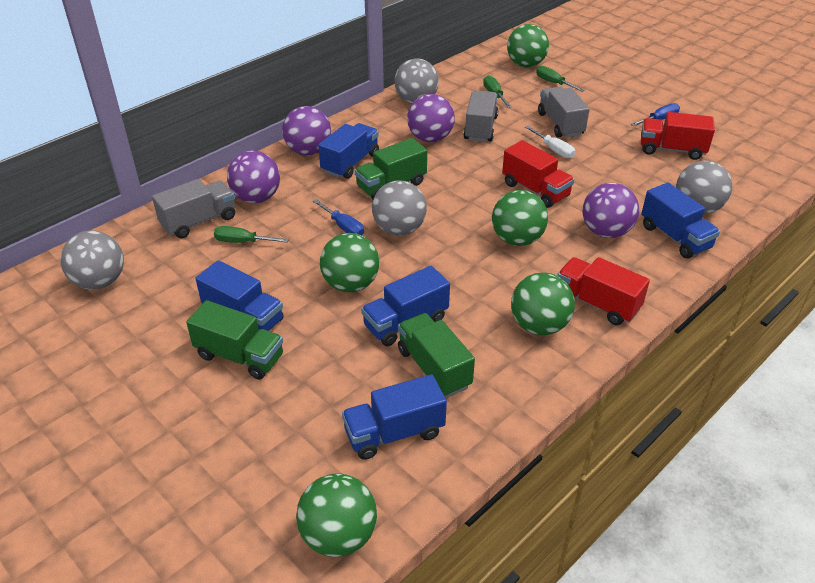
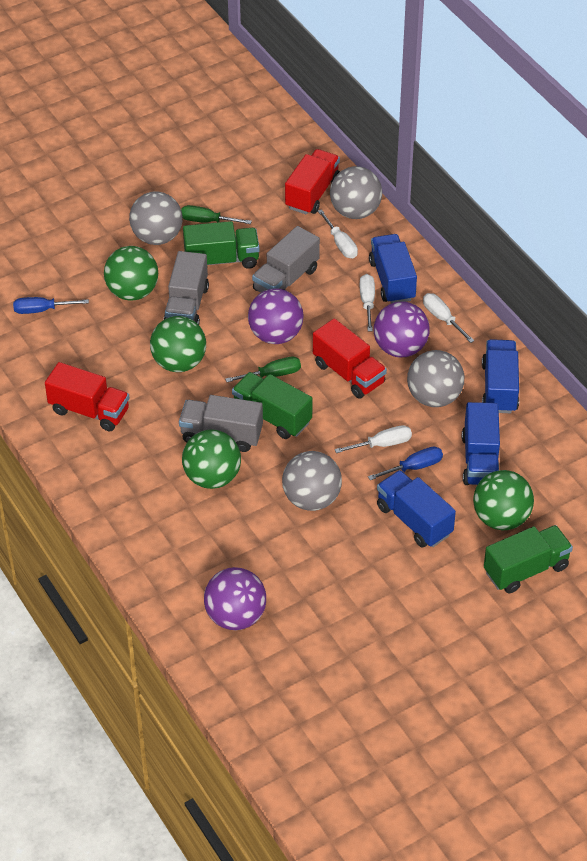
blue truck: 5 -> 4
green ball: 5 -> 4
green screwdriver: 3 -> 2
purple ball: 4 -> 3
white screwdriver: 1 -> 4

